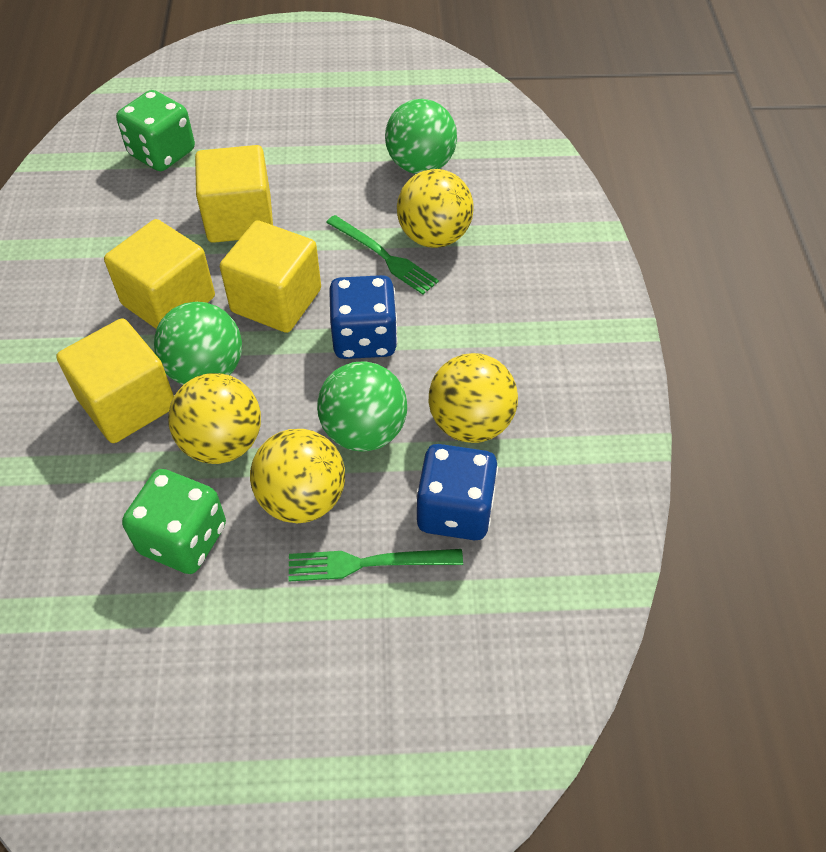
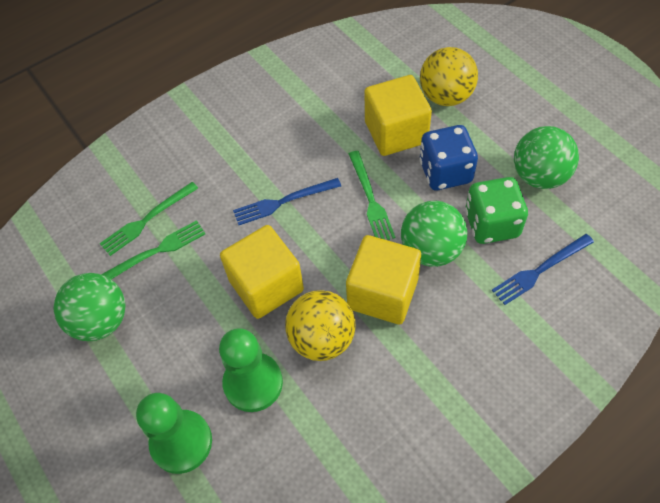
blue dice: 2 -> 1
blue fork: 0 -> 2
green dice: 2 -> 1
green fork: 2 -> 3
green pawn: 0 -> 2
yellow ball: 4 -> 2
yellow cube: 4 -> 3

